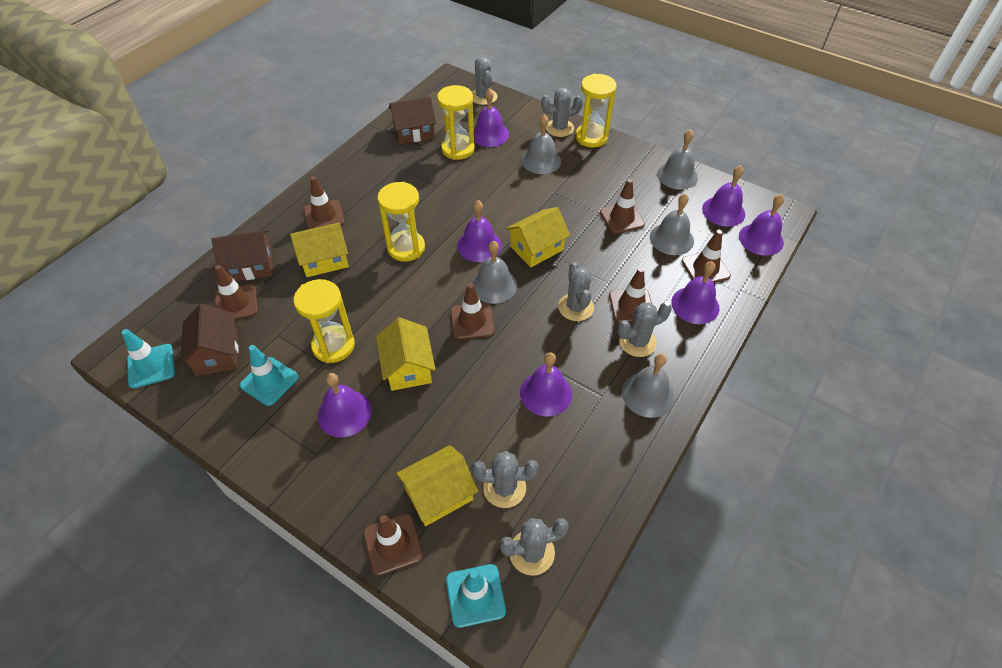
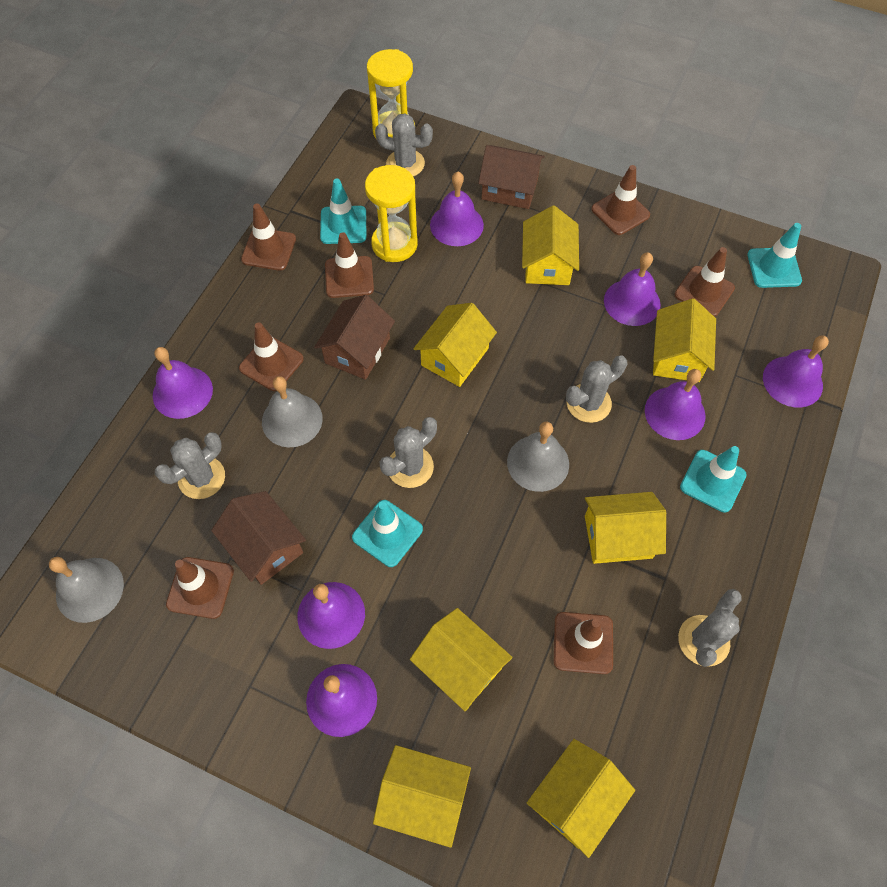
grey bell: 5 -> 3
grey cactus: 6 -> 5
turquoise traffic cone: 3 -> 4
yellow hourglass: 4 -> 2
yellow house: 4 -> 7

